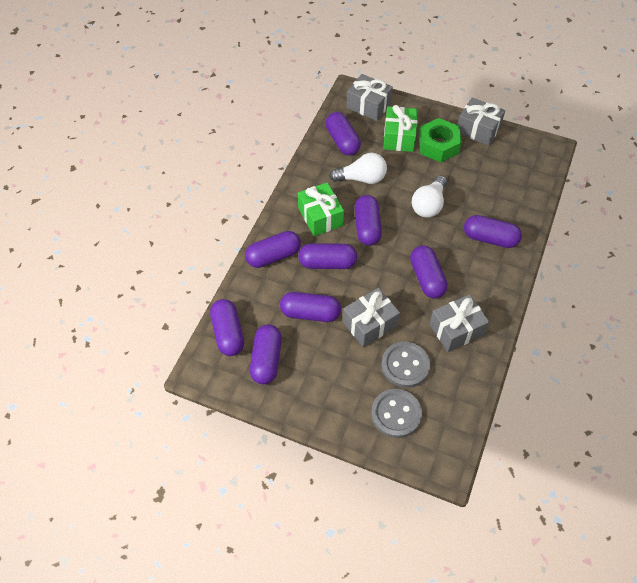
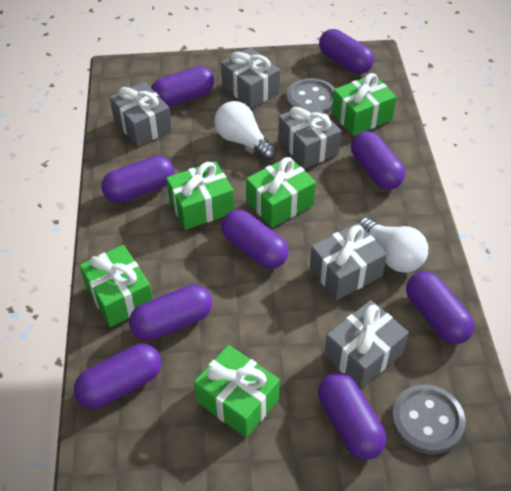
green gift: 2 -> 5
green nut: 1 -> 0
grey gift: 4 -> 5

